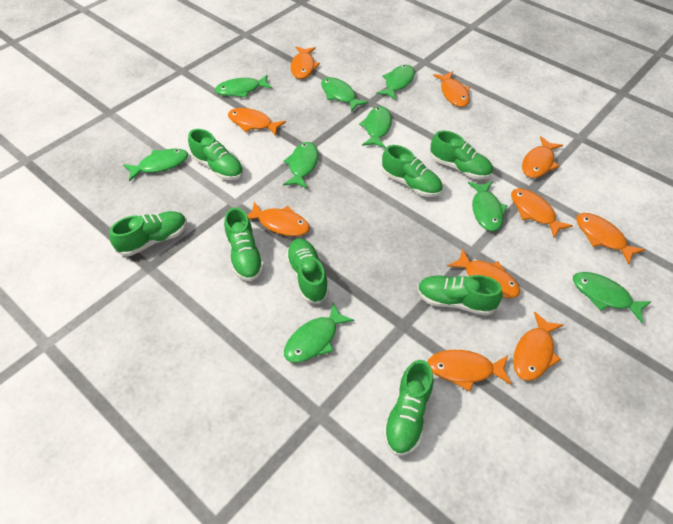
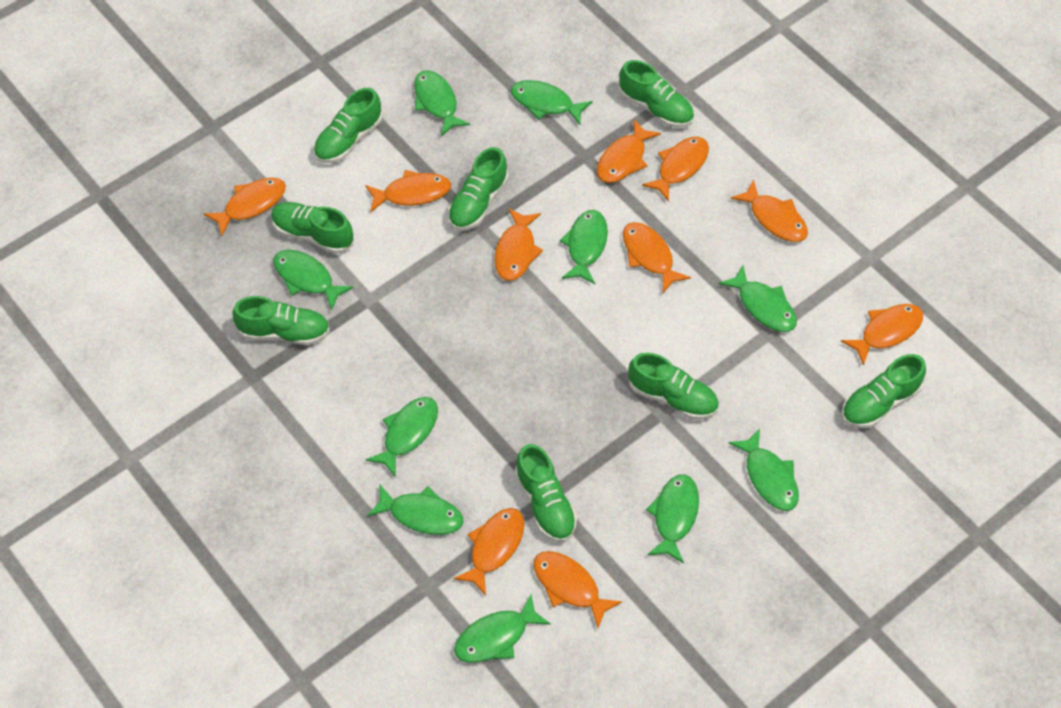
green fish: 9 -> 10

